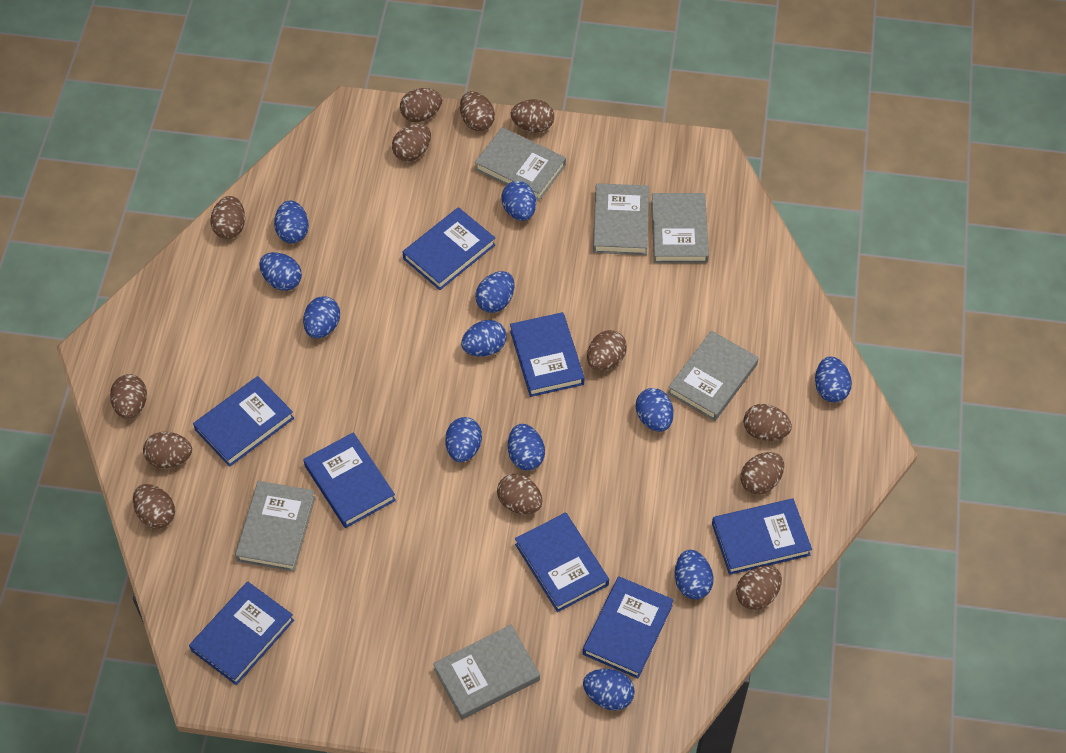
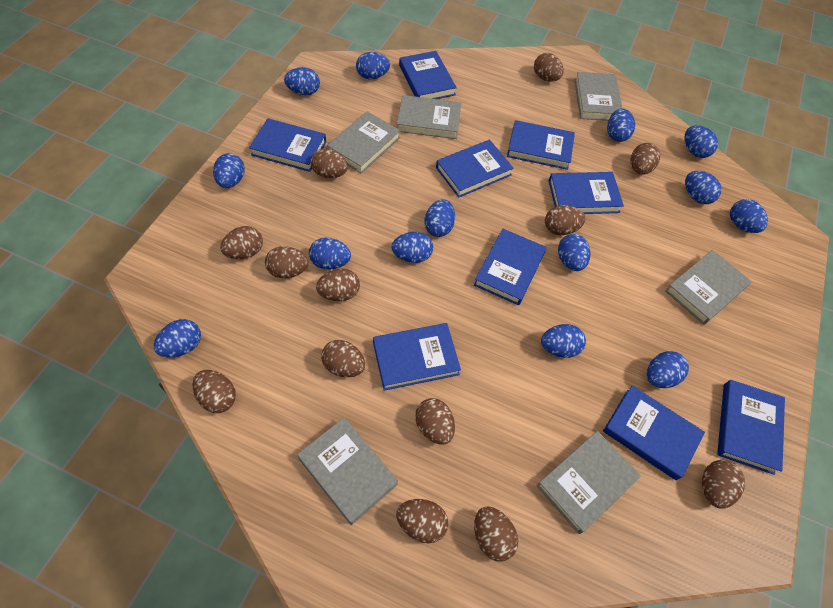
blue book: 8 -> 9
blue egg: 12 -> 14

